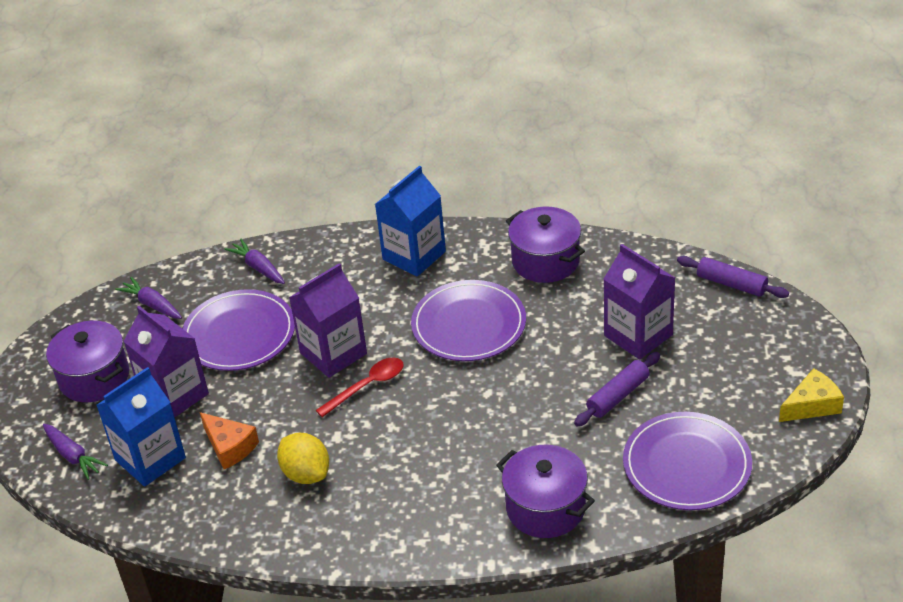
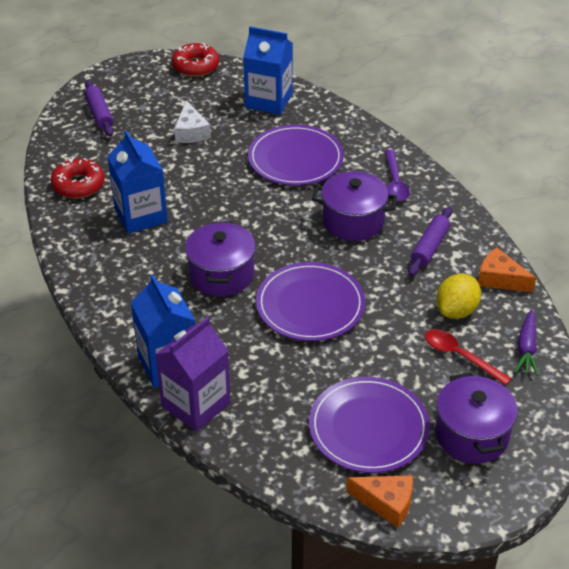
blue carton: 2 -> 3
orange cheese: 1 -> 2
purple carrot: 3 -> 1
purple carton: 3 -> 1
purple spoon: 0 -> 1
red donut: 0 -> 2
white cheese: 0 -> 1
yellow cheese: 1 -> 0

